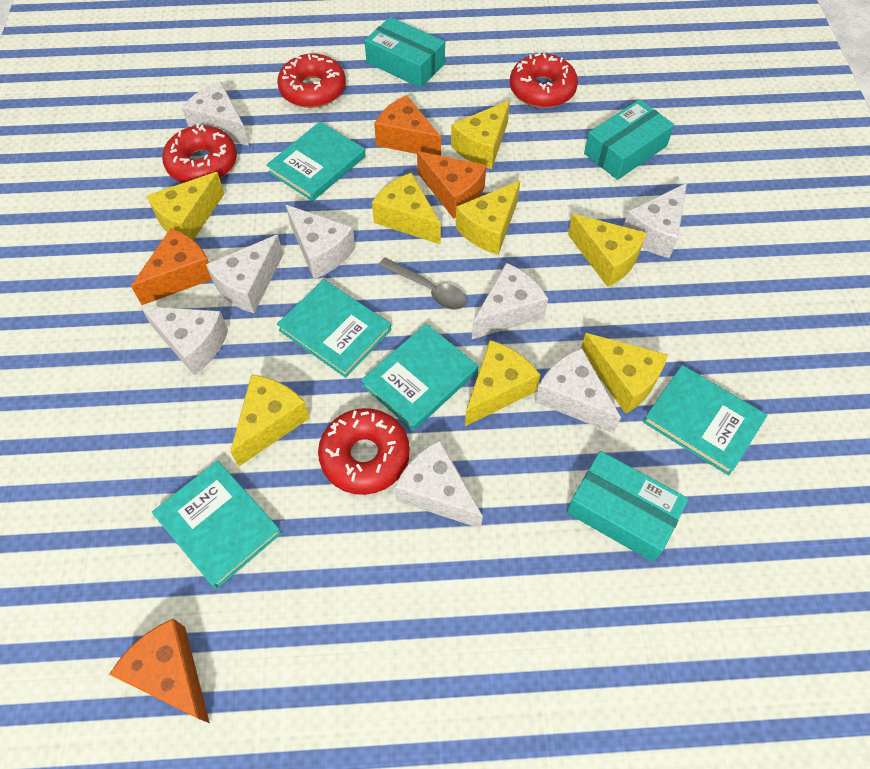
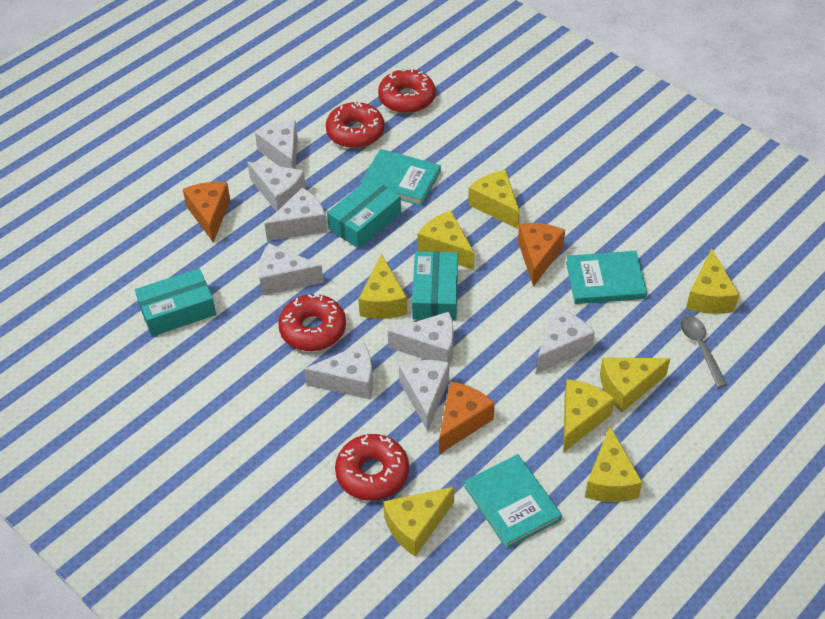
orange cheese: 4 -> 3
turquoise book: 5 -> 3

